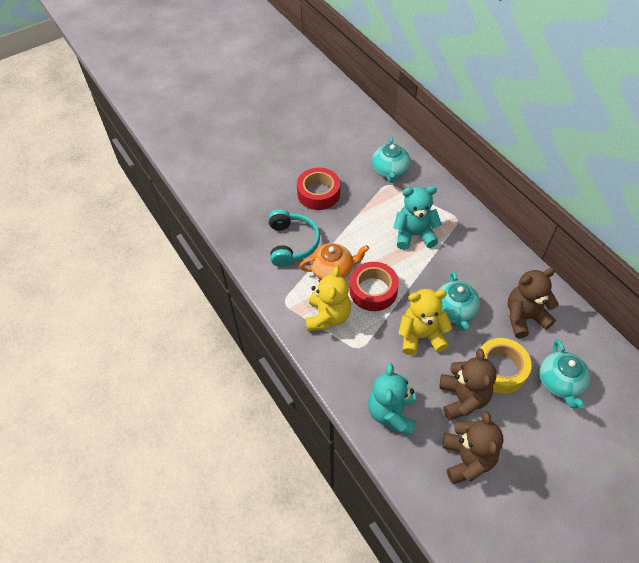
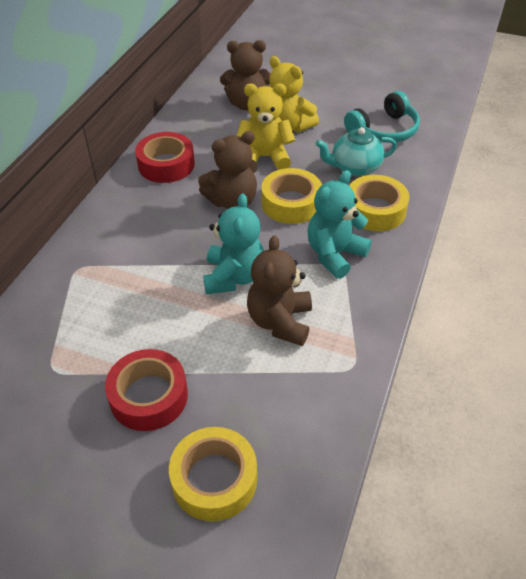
orange teapot: 1 -> 0
turquoise teapot: 3 -> 1
yellow tape: 1 -> 3

